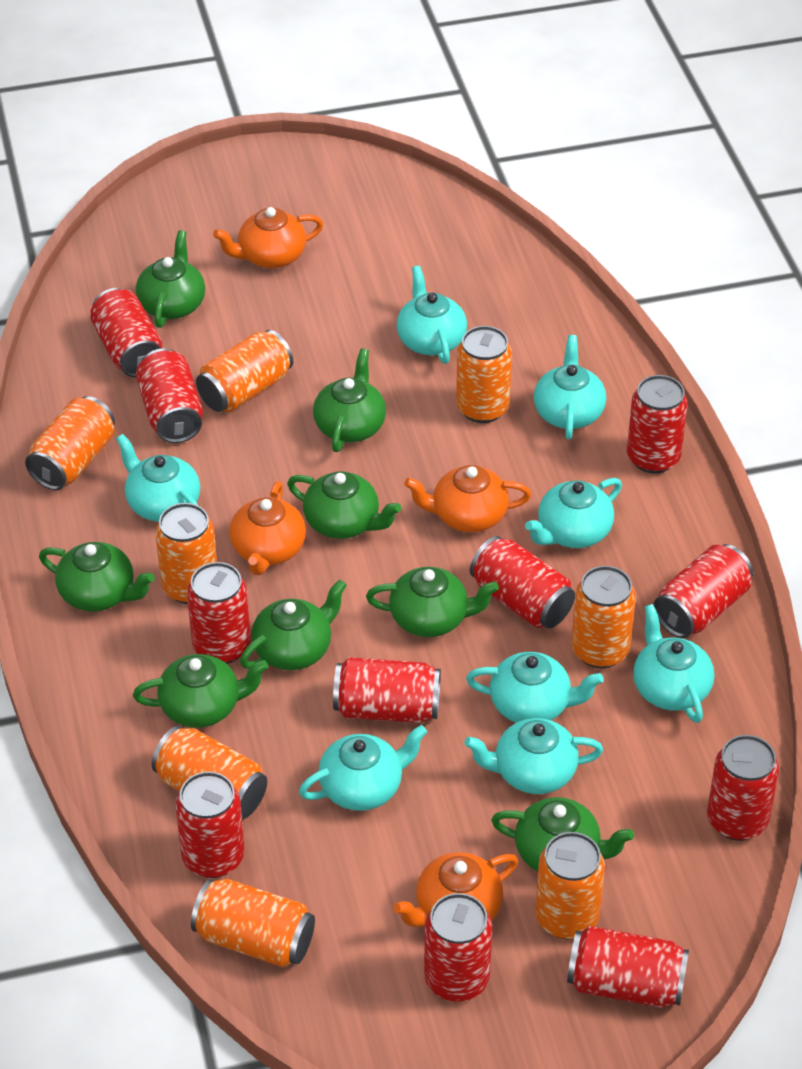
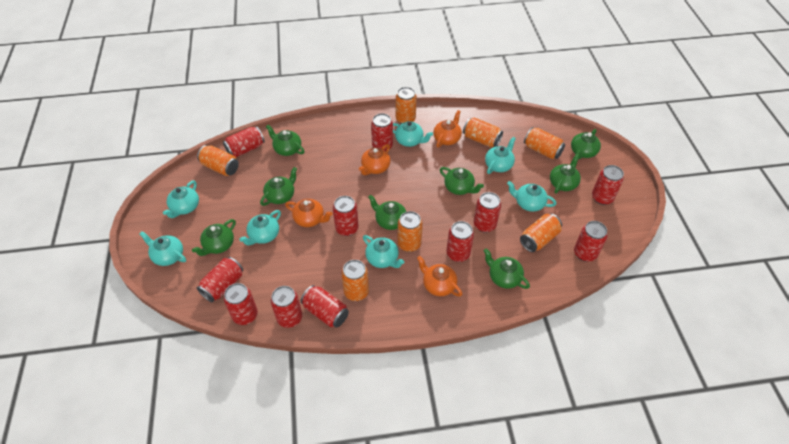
orange can: 8 -> 7
turquoise teapot: 8 -> 7

